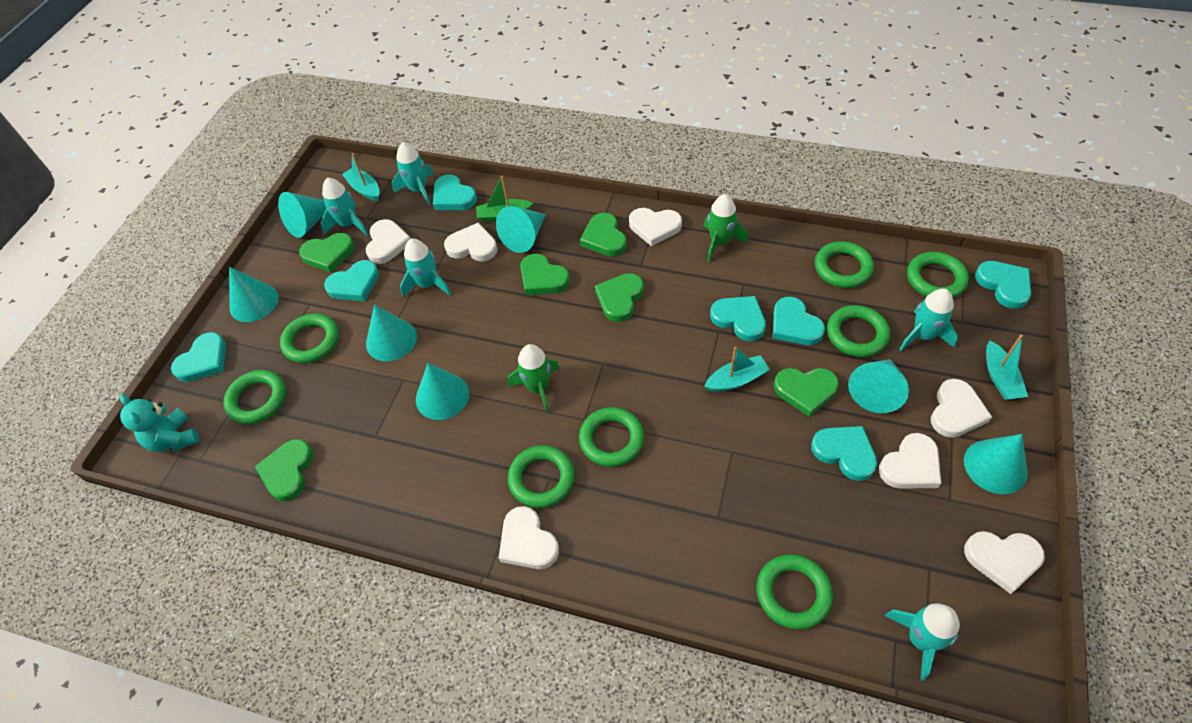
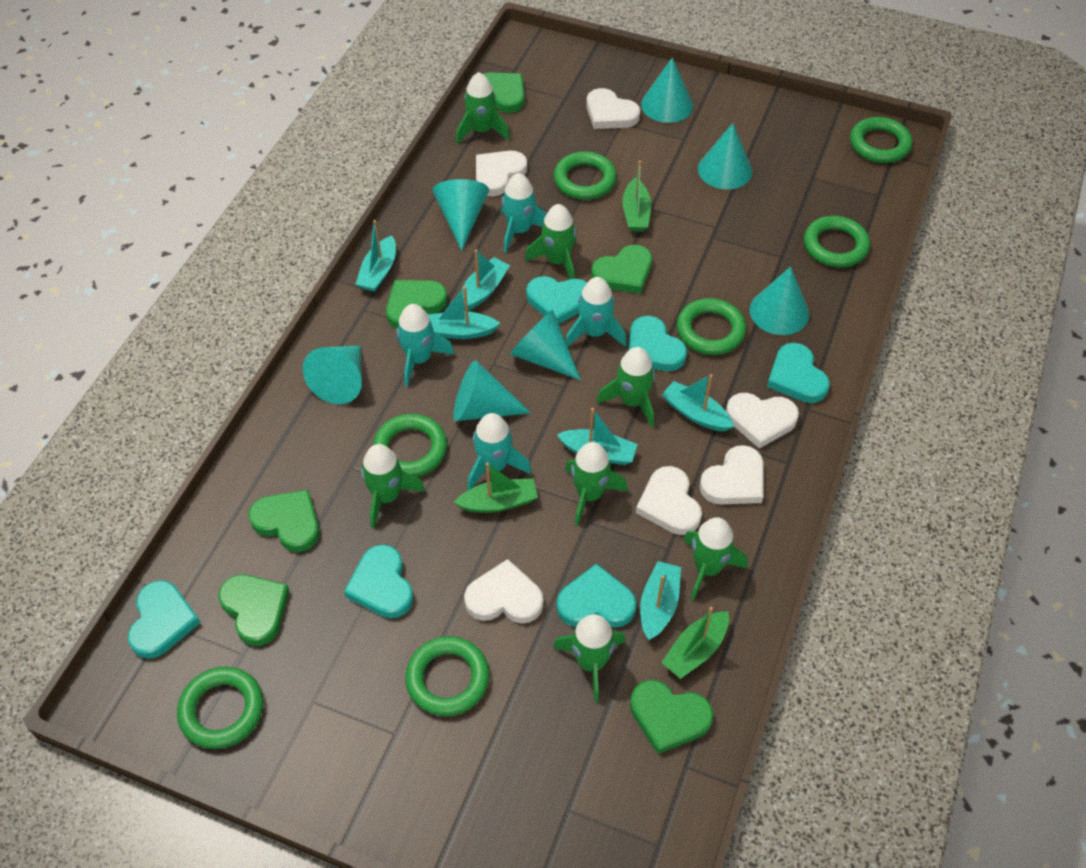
green boat: 1 -> 3
green ring: 8 -> 7
green rocket: 2 -> 7
turquoise boat: 3 -> 6
turquoise heart: 7 -> 6
turquoise rocket: 5 -> 4
turquoise teddy bear: 1 -> 0
white heart: 7 -> 6

